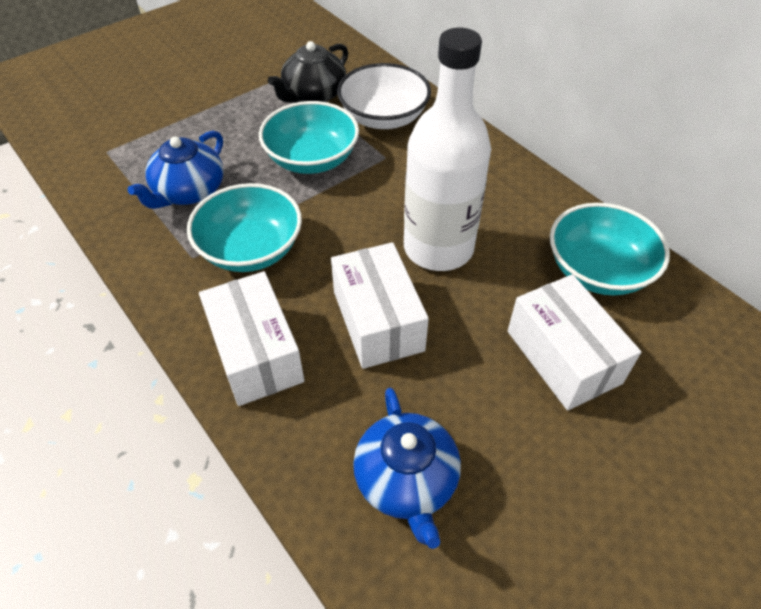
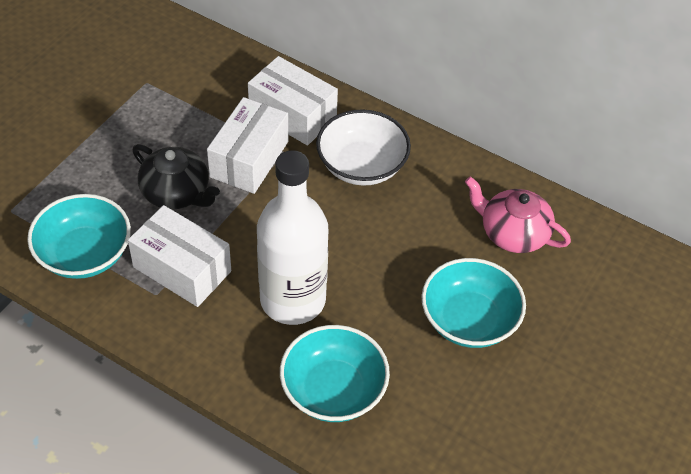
blue teapot: 2 -> 0
pink teapot: 0 -> 1

